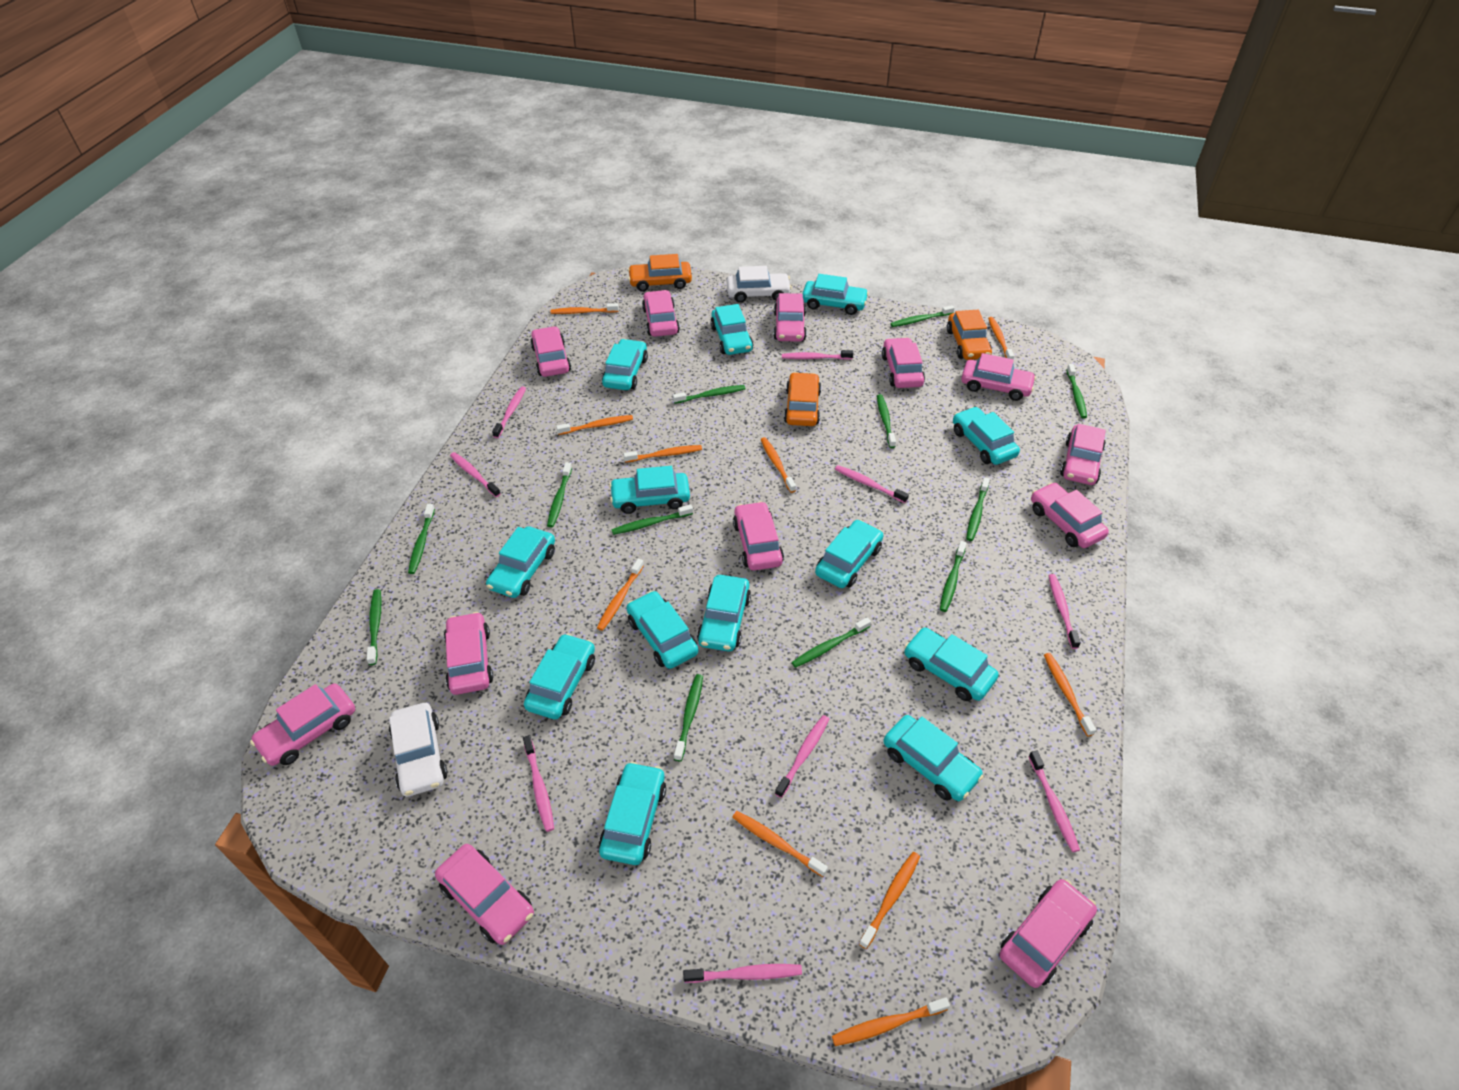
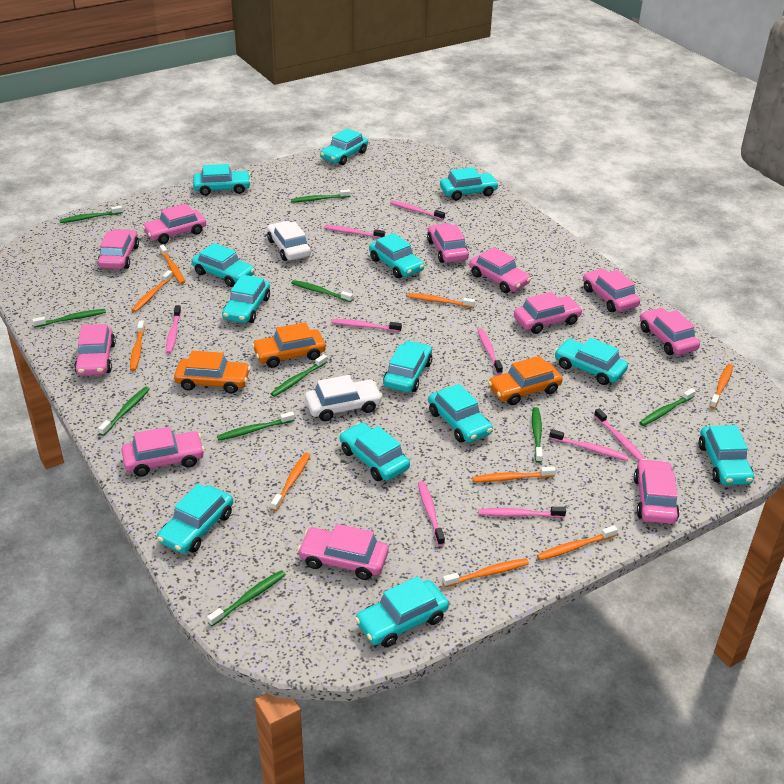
green toothbrush: 12 -> 10
orange toothbrush: 10 -> 9
pink car: 12 -> 11

